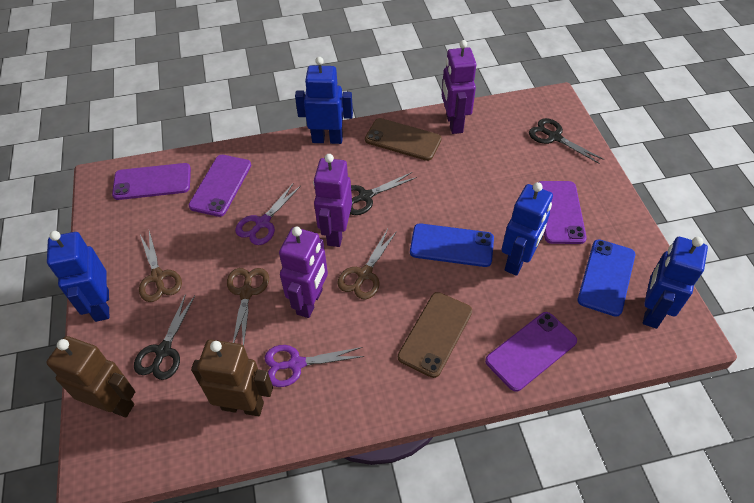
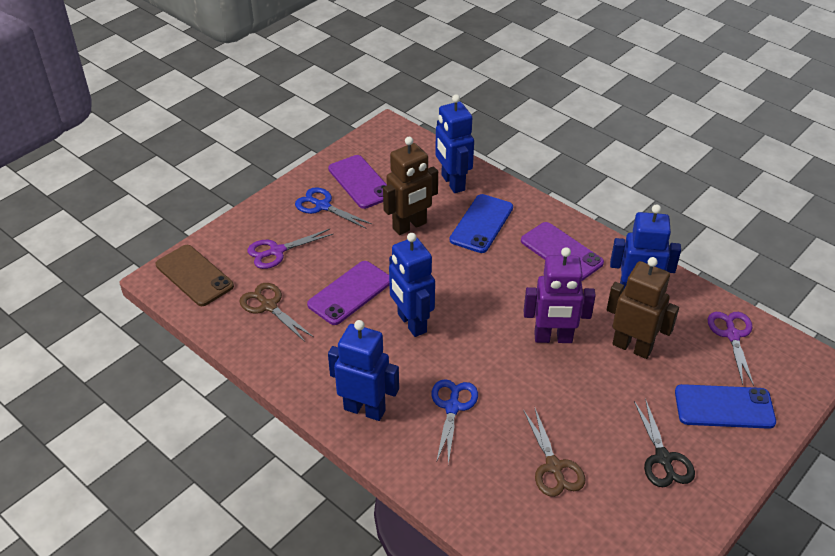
black scissors: 3 -> 1
blue scissors: 0 -> 2
brown phone: 2 -> 1
brown scissors: 3 -> 2
purple phone: 4 -> 3
purple robot: 3 -> 1

